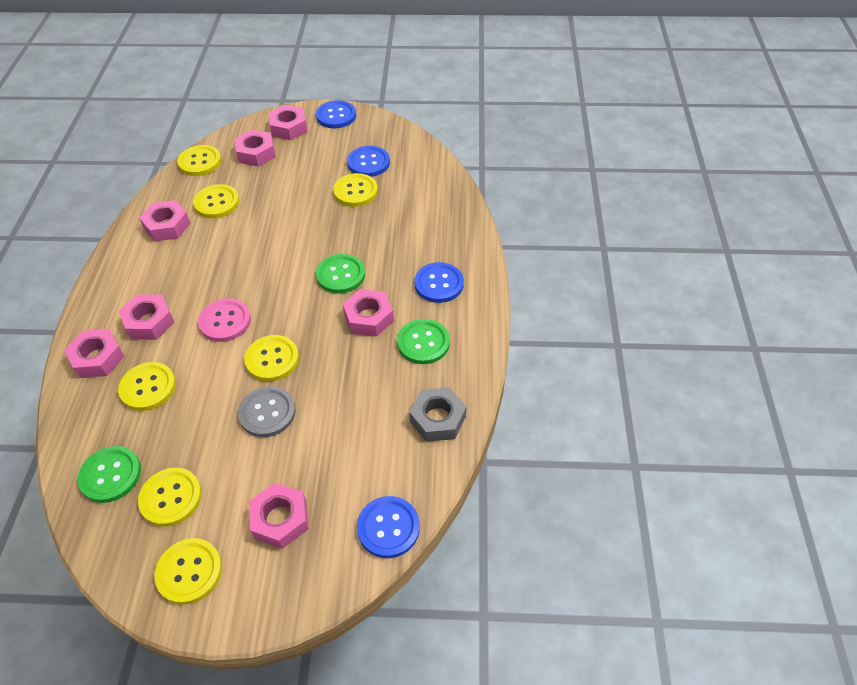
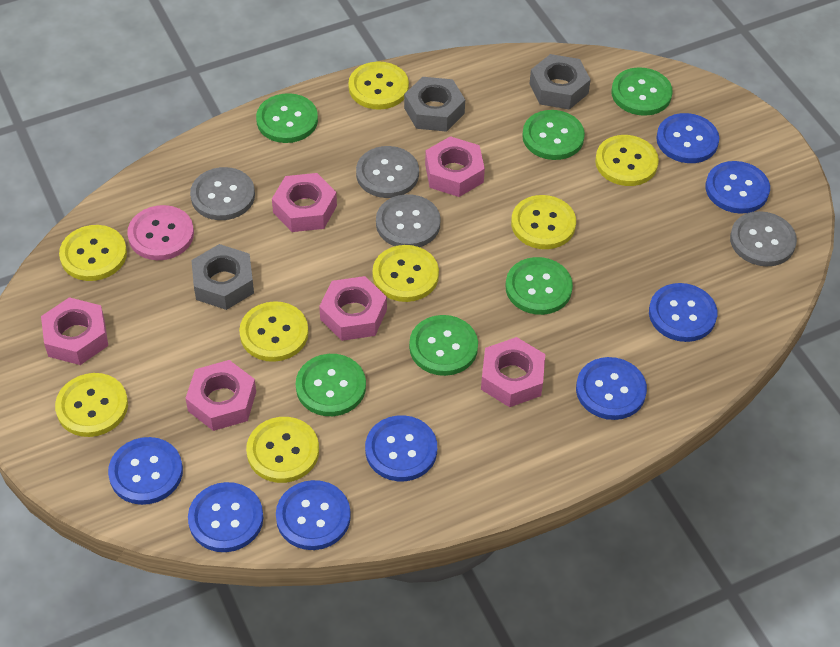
blue button: 4 -> 8
green button: 3 -> 6
grey button: 1 -> 4
grey nut: 1 -> 3
pink nut: 7 -> 6
yellow button: 7 -> 8

